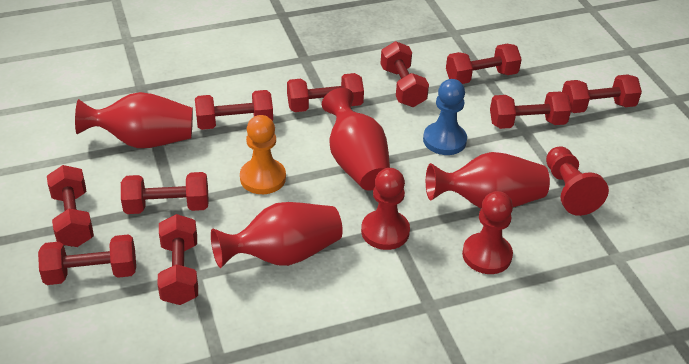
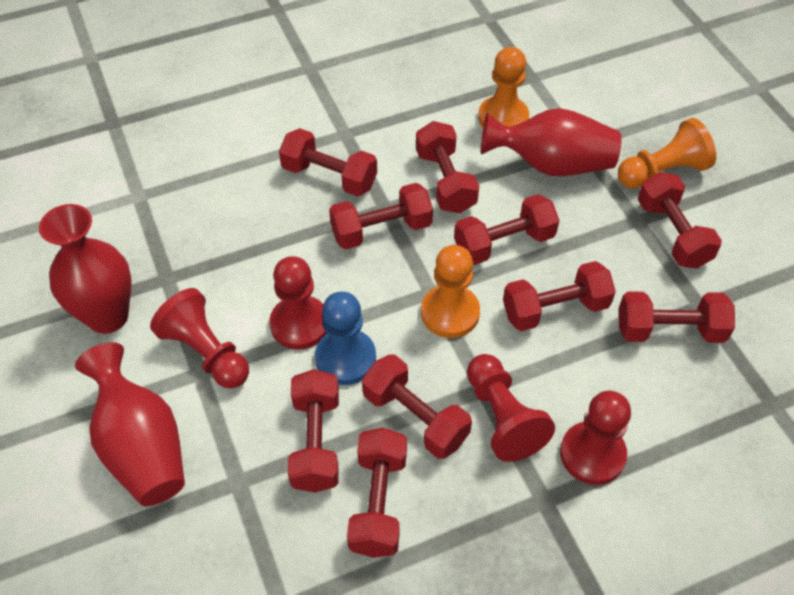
orange pawn: 1 -> 3
red pawn: 3 -> 4
red vase: 4 -> 3

